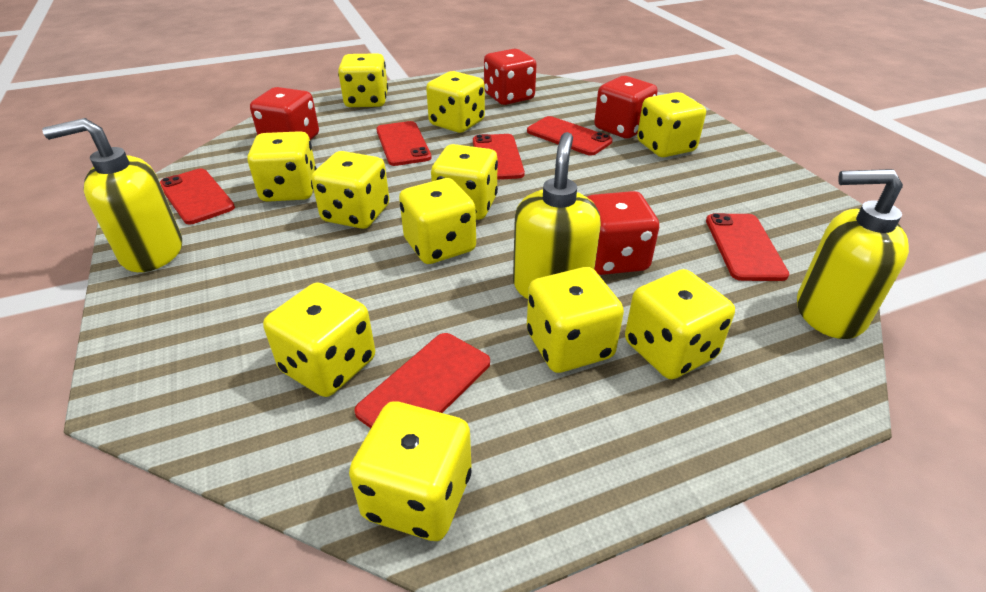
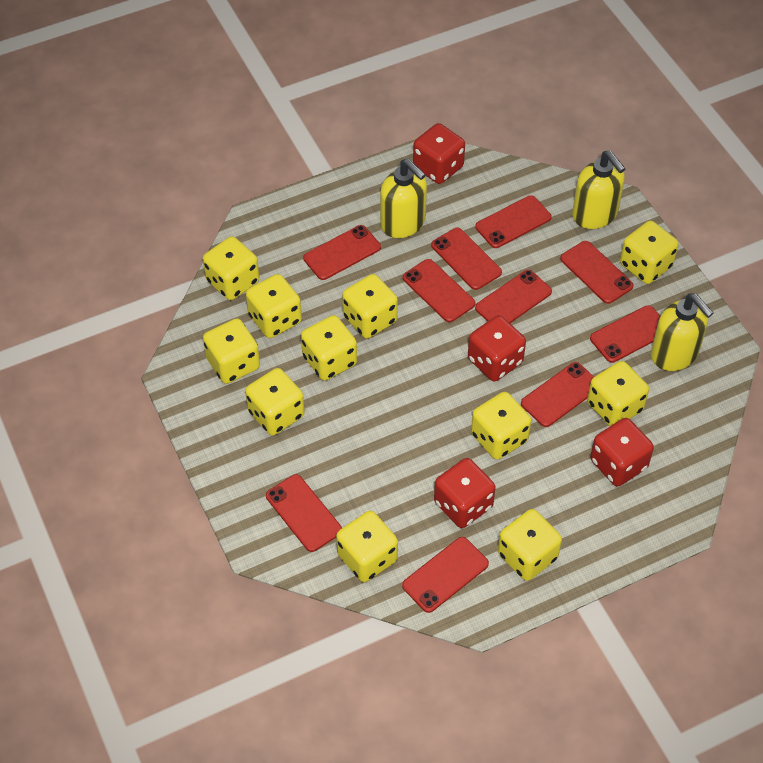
red phone: 6 -> 10

